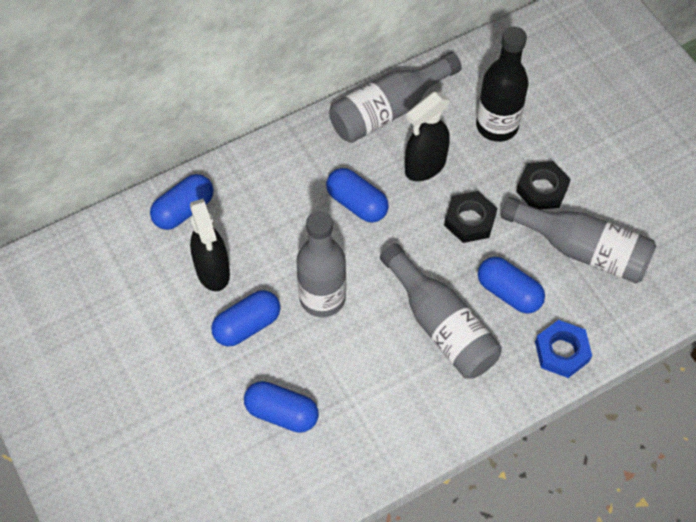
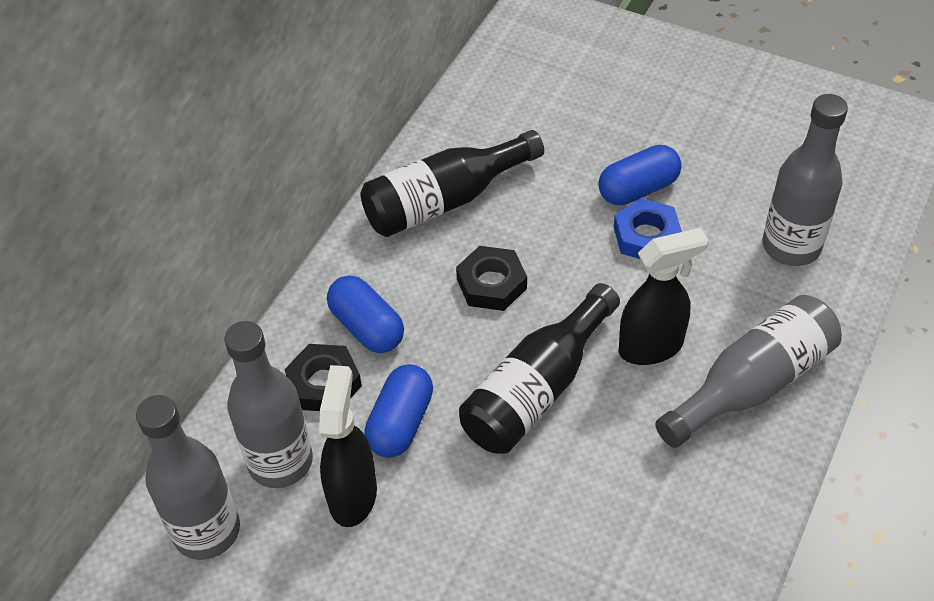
black bottle: 1 -> 2
blue capsule: 5 -> 3

